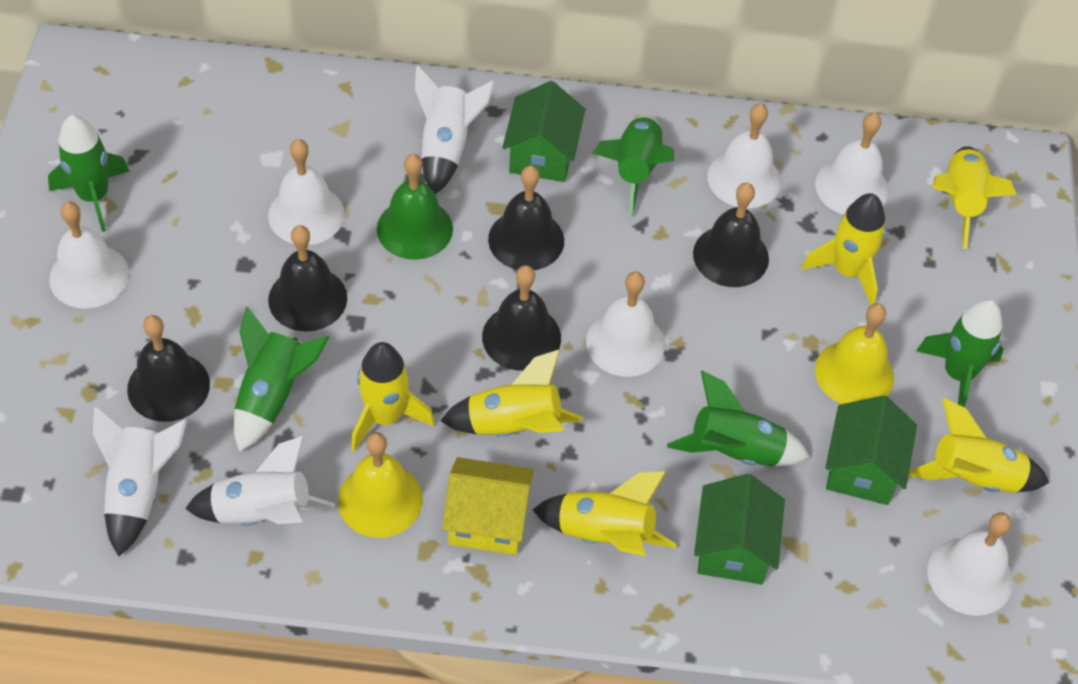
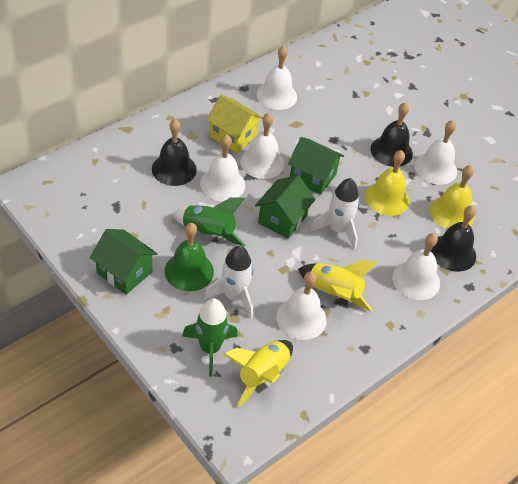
black bell: 5 -> 3
green rocket: 5 -> 2
white rocket: 3 -> 2
yellow rocket: 6 -> 2

